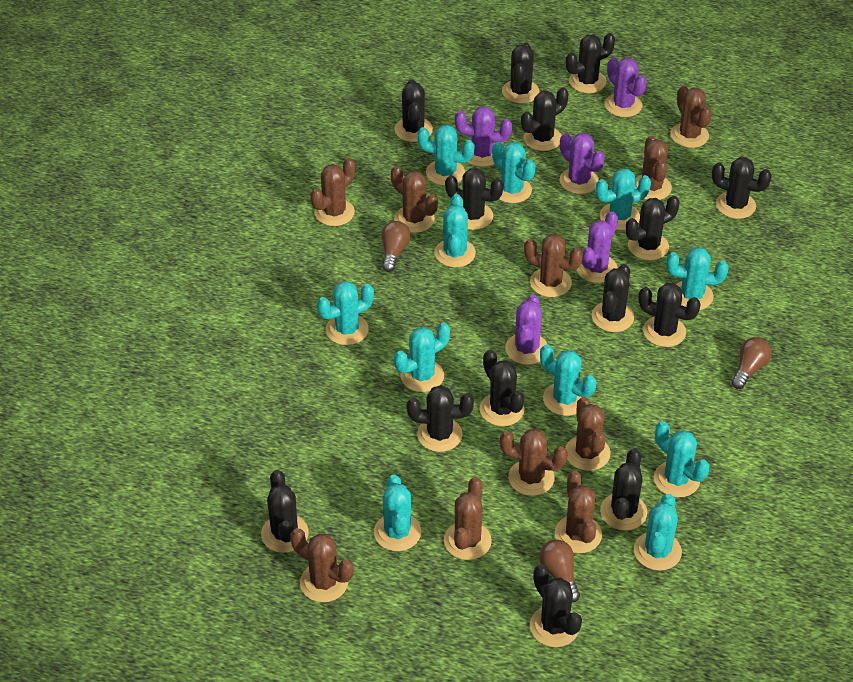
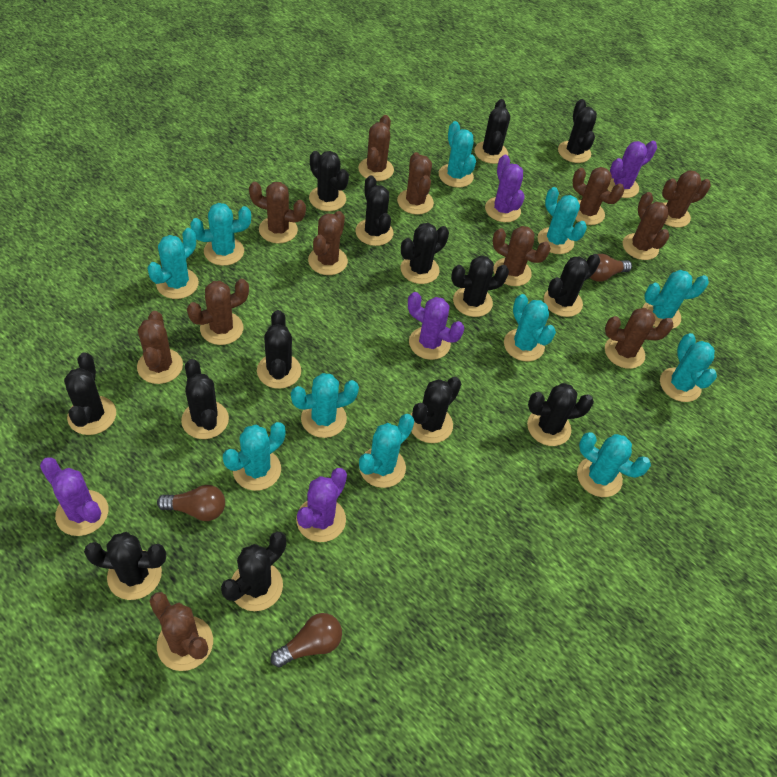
brown cactus: 10 -> 12

